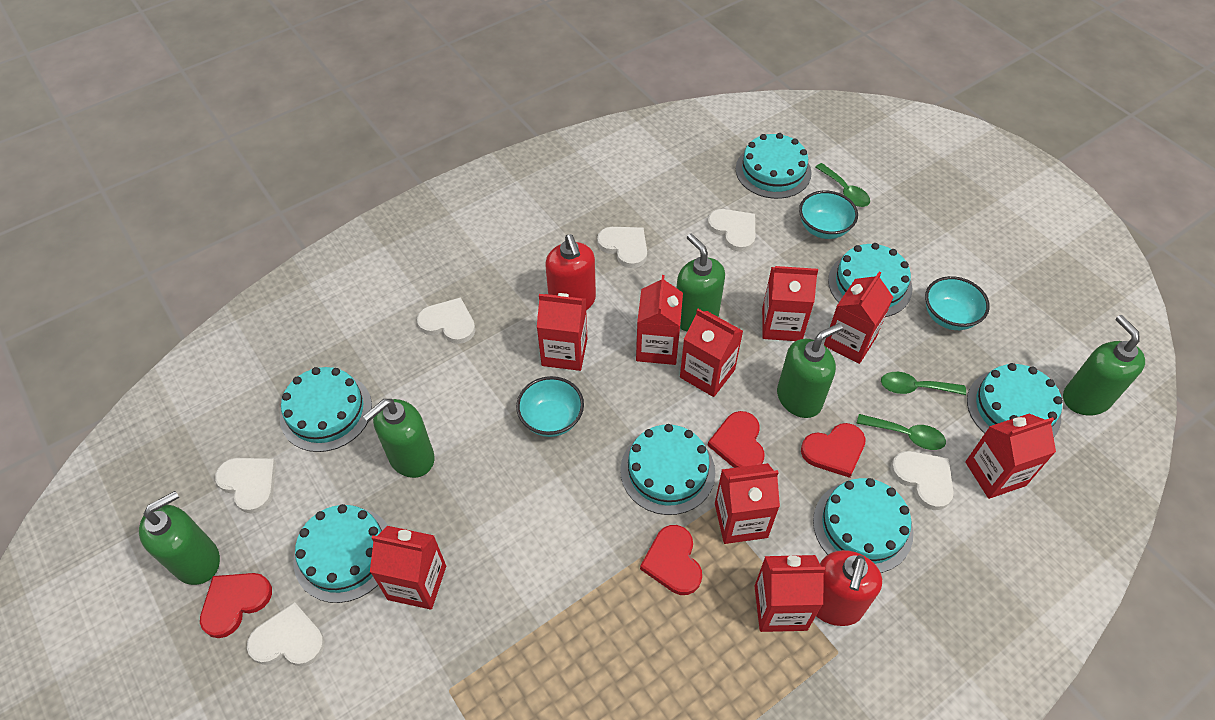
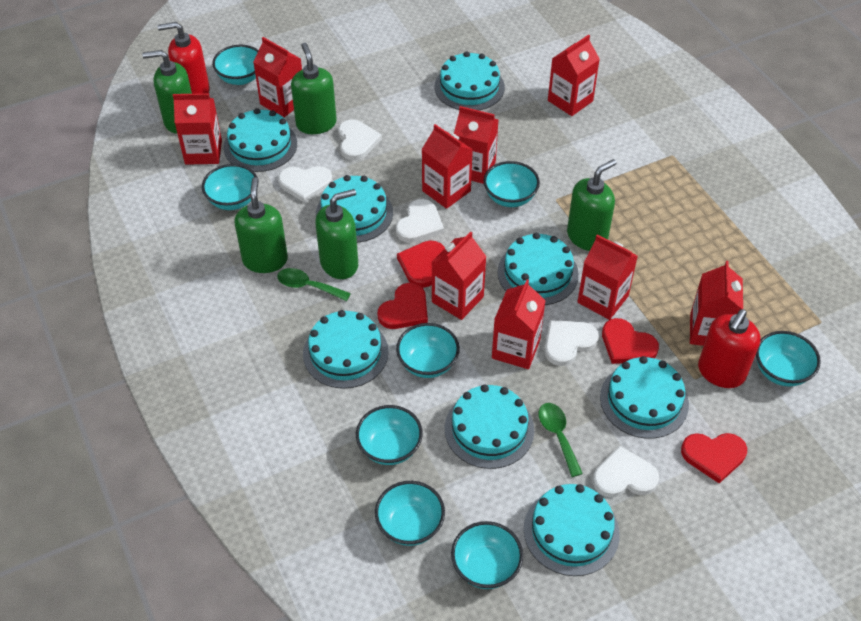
green spoon: 3 -> 2
turquoise bowl: 3 -> 8
turquoise cake: 7 -> 8
white heart: 6 -> 5

